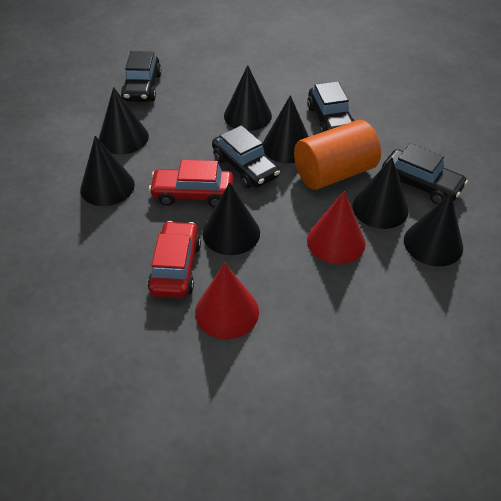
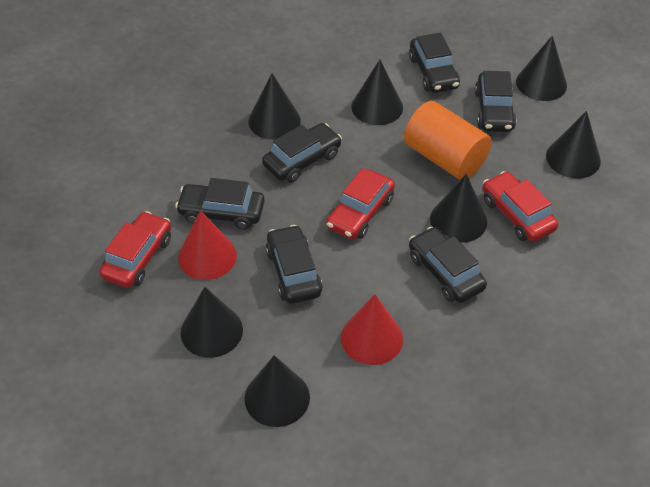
black car: 4 -> 6
red car: 2 -> 3

